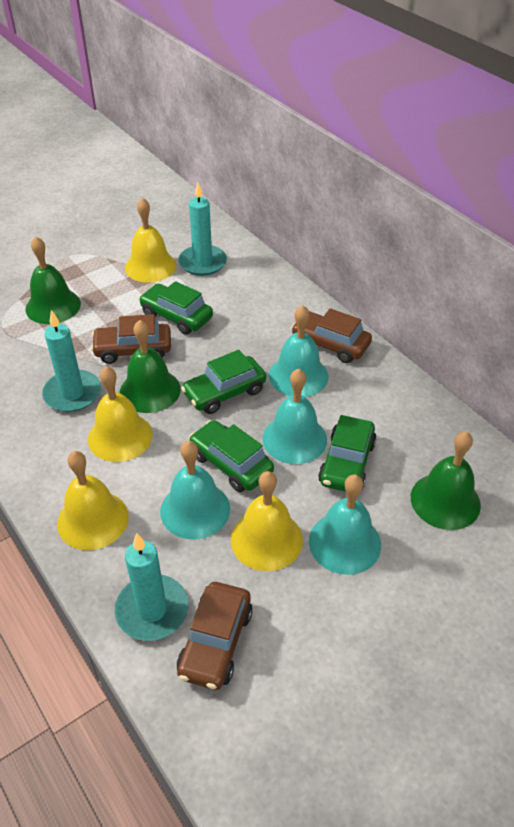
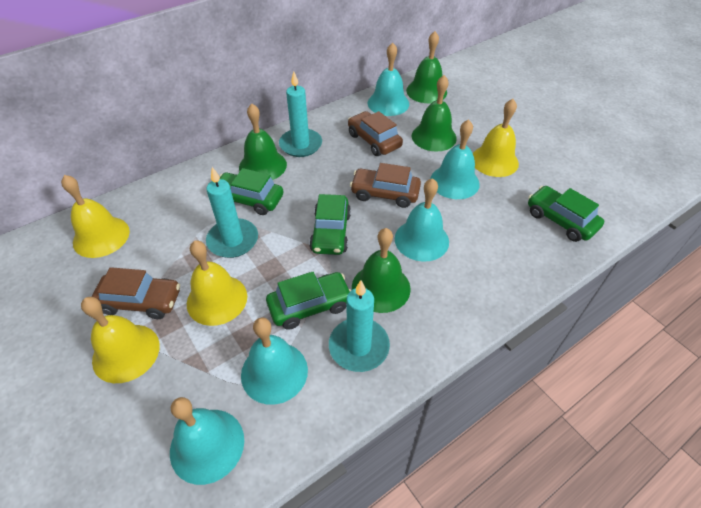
green bell: 3 -> 4
turquoise bell: 4 -> 5

